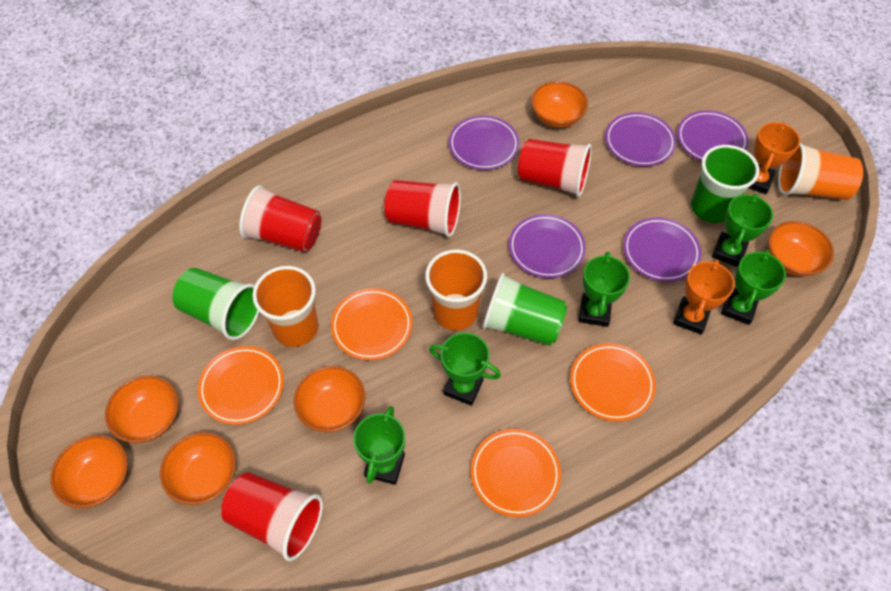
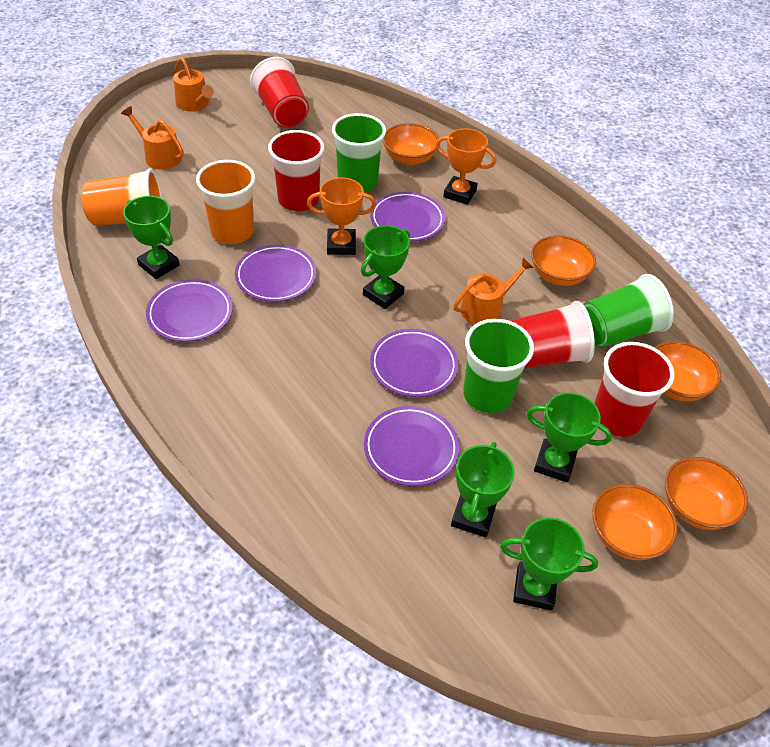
orange bowl: 6 -> 5
orange cup: 3 -> 2
orange plate: 4 -> 0
orange watering can: 0 -> 3

